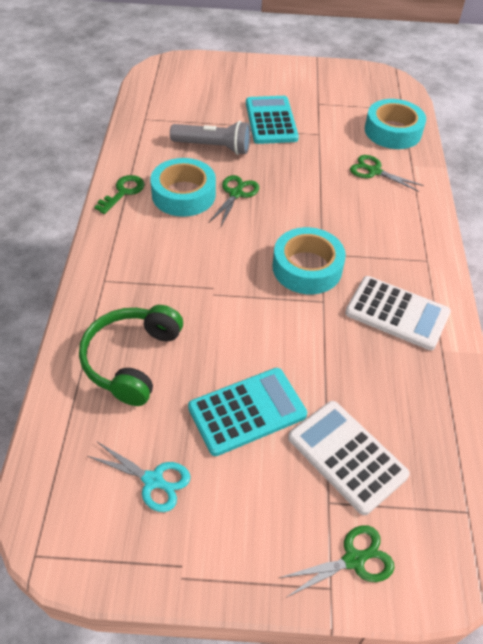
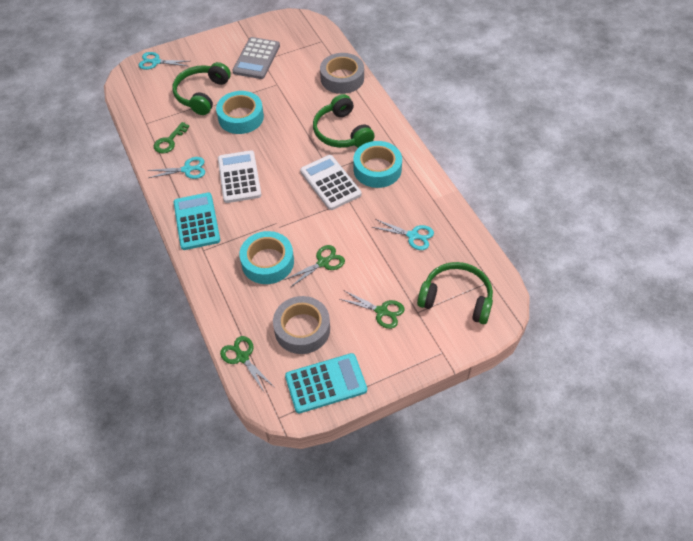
green headphones: 1 -> 3
grey calculator: 0 -> 1
grey flashlight: 1 -> 0
grey tape: 0 -> 2
turquoise scissors: 1 -> 3

